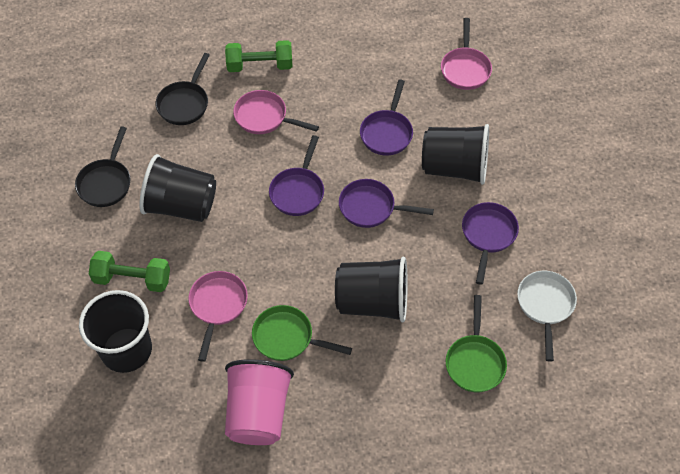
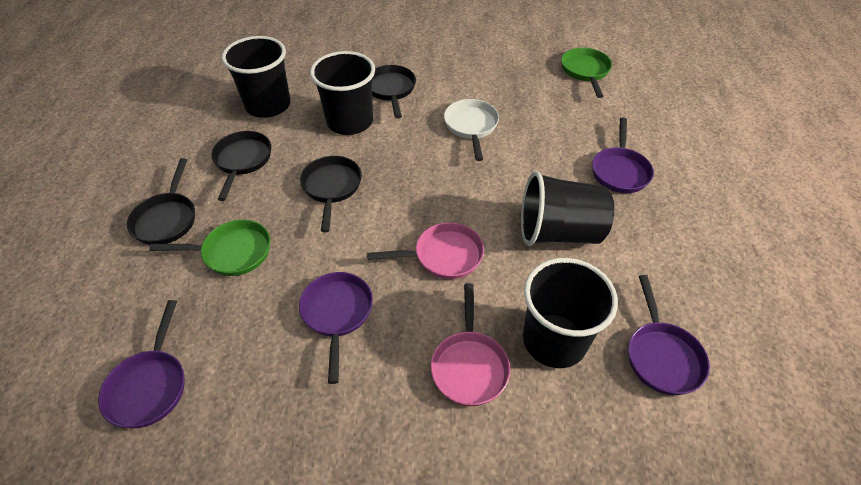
black pan: 2 -> 4
green dumbbell: 2 -> 0
pink cup: 1 -> 0
pink pan: 3 -> 2

